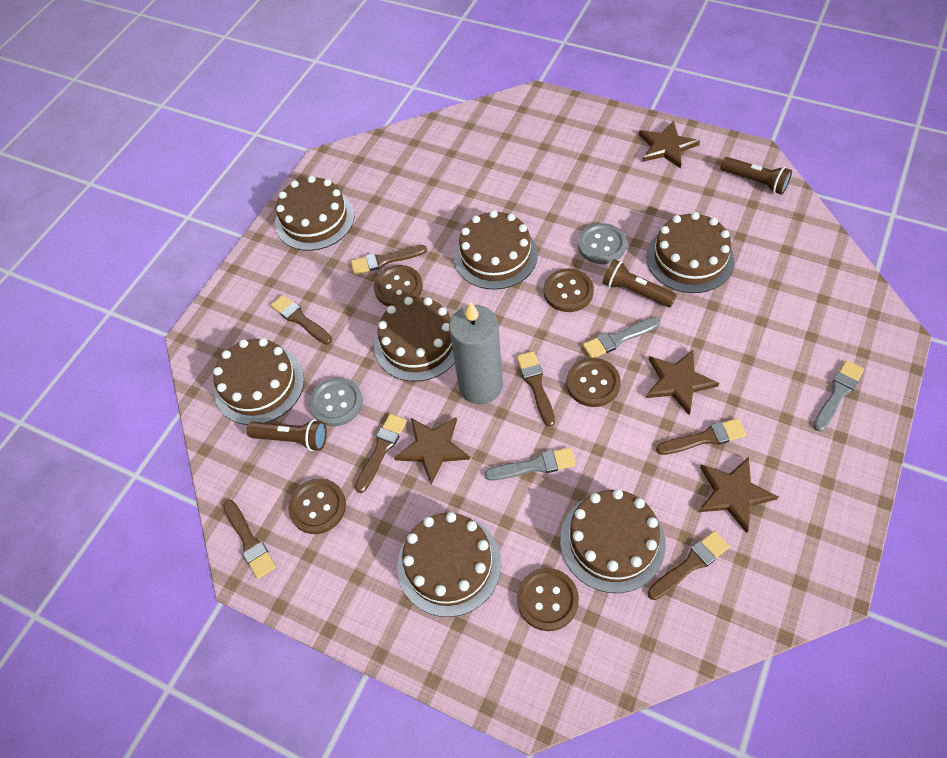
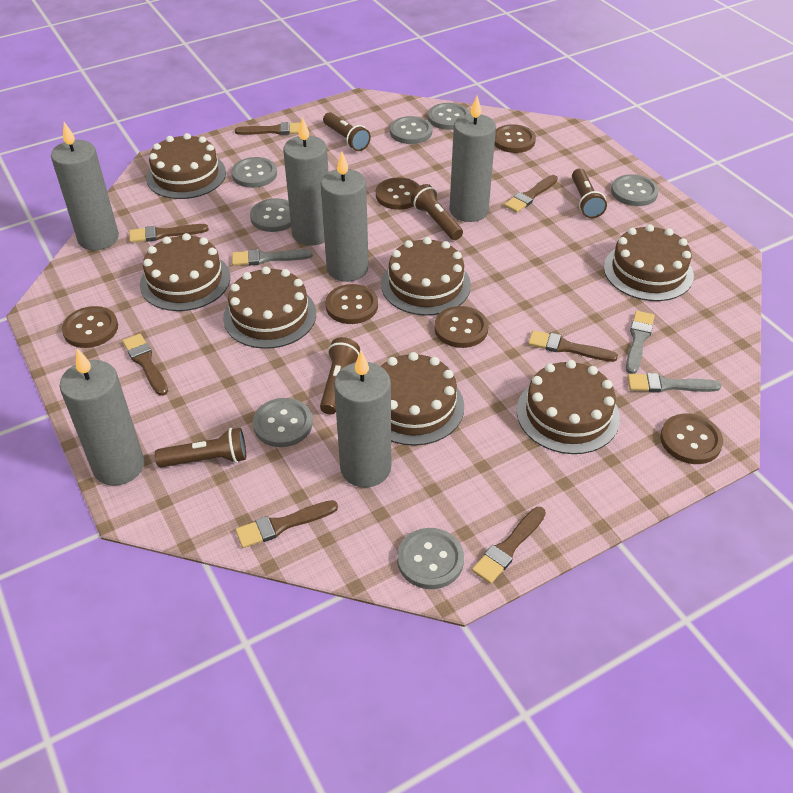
brown button: 5 -> 6
brown flashlight: 3 -> 5
brown star: 4 -> 0
grey button: 2 -> 7
grey candle: 1 -> 6

